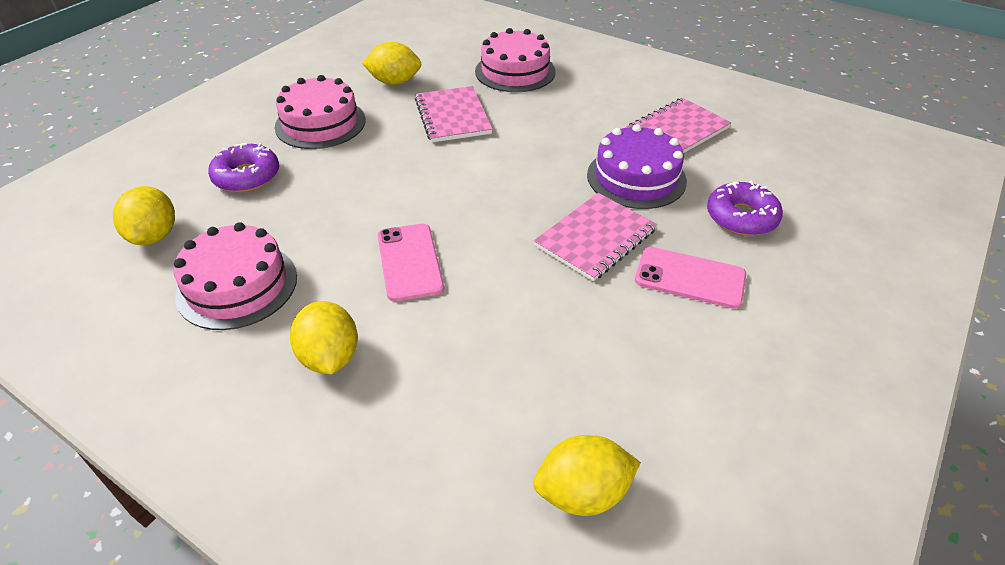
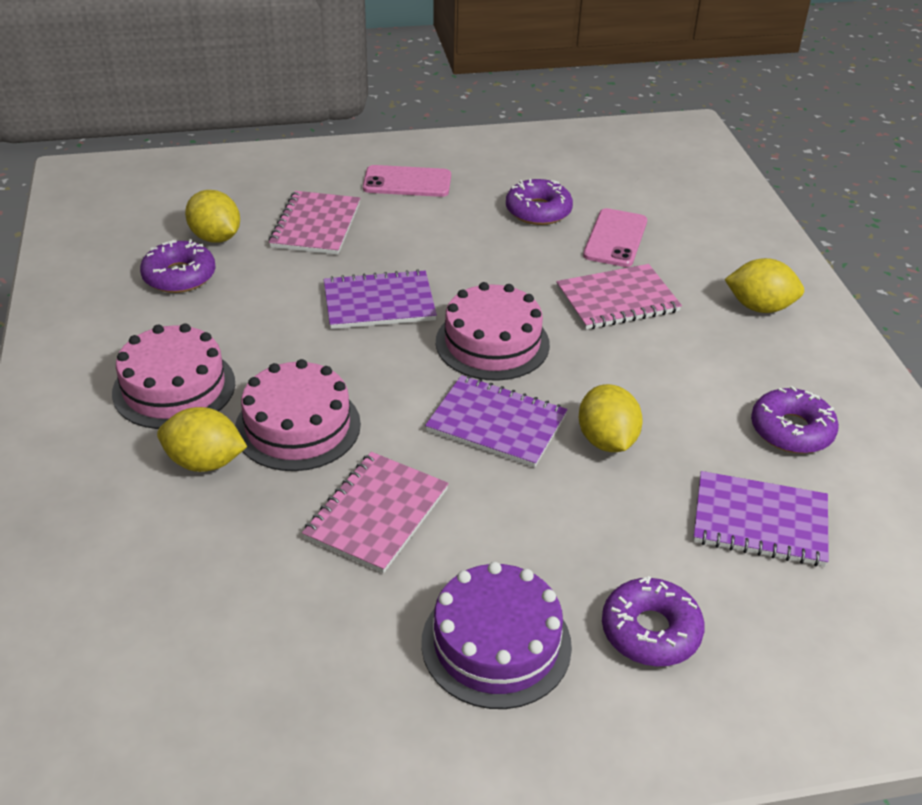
purple donut: 2 -> 4
purple notebook: 0 -> 3

